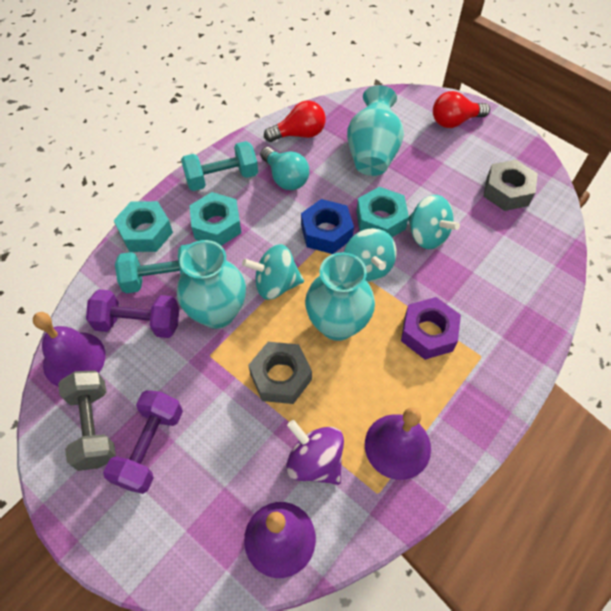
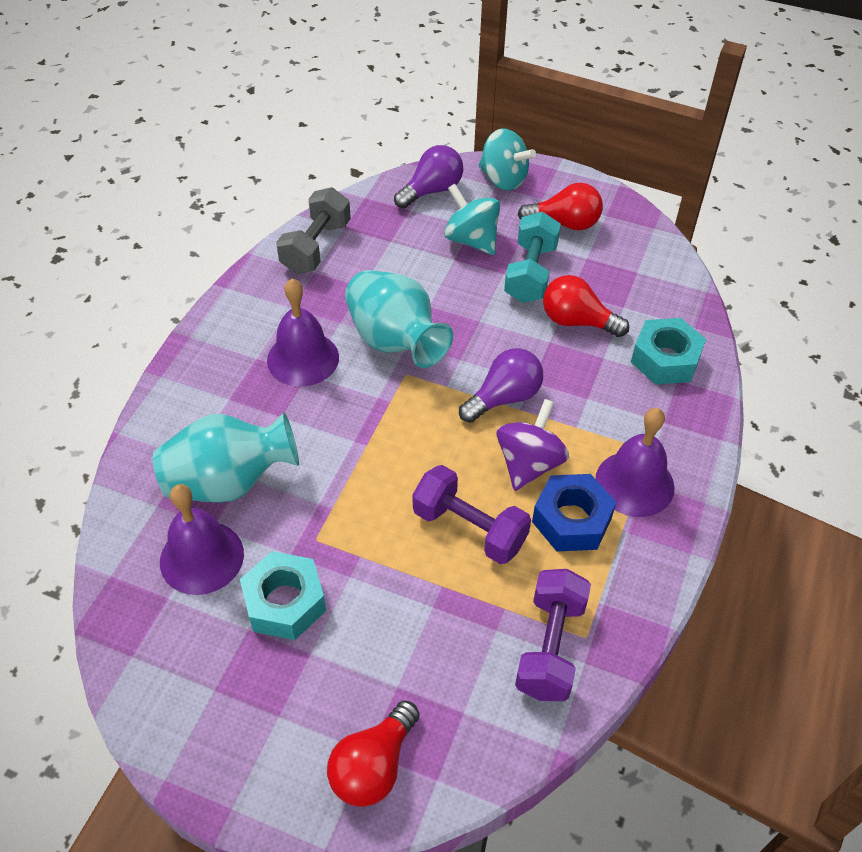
grey nut: 2 -> 0
purple light bulb: 0 -> 2
purple nut: 1 -> 0
red light bulb: 2 -> 3
turquoise dumbbell: 2 -> 1
turquoise light bulb: 1 -> 0
turquoise nut: 3 -> 2
turquoise spinning top: 3 -> 2
turquoise vase: 3 -> 2

